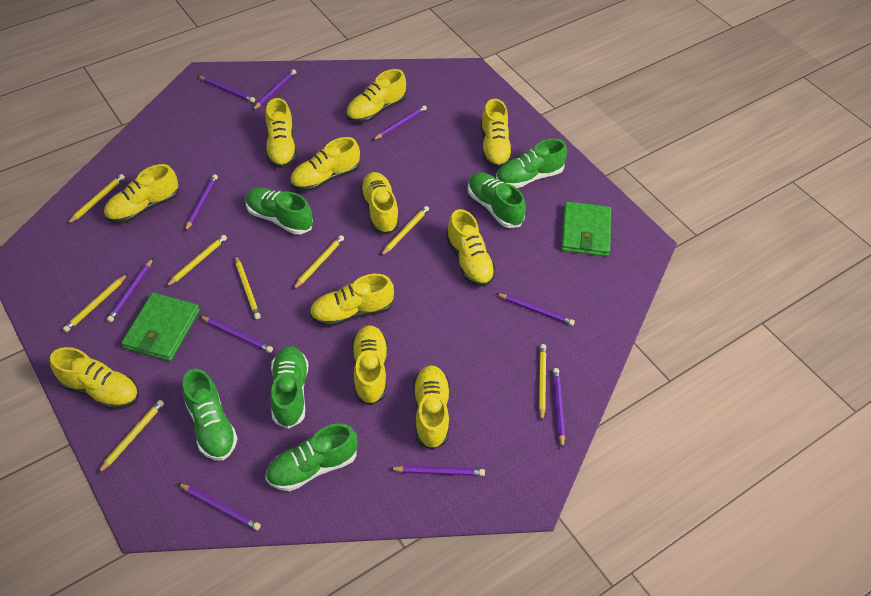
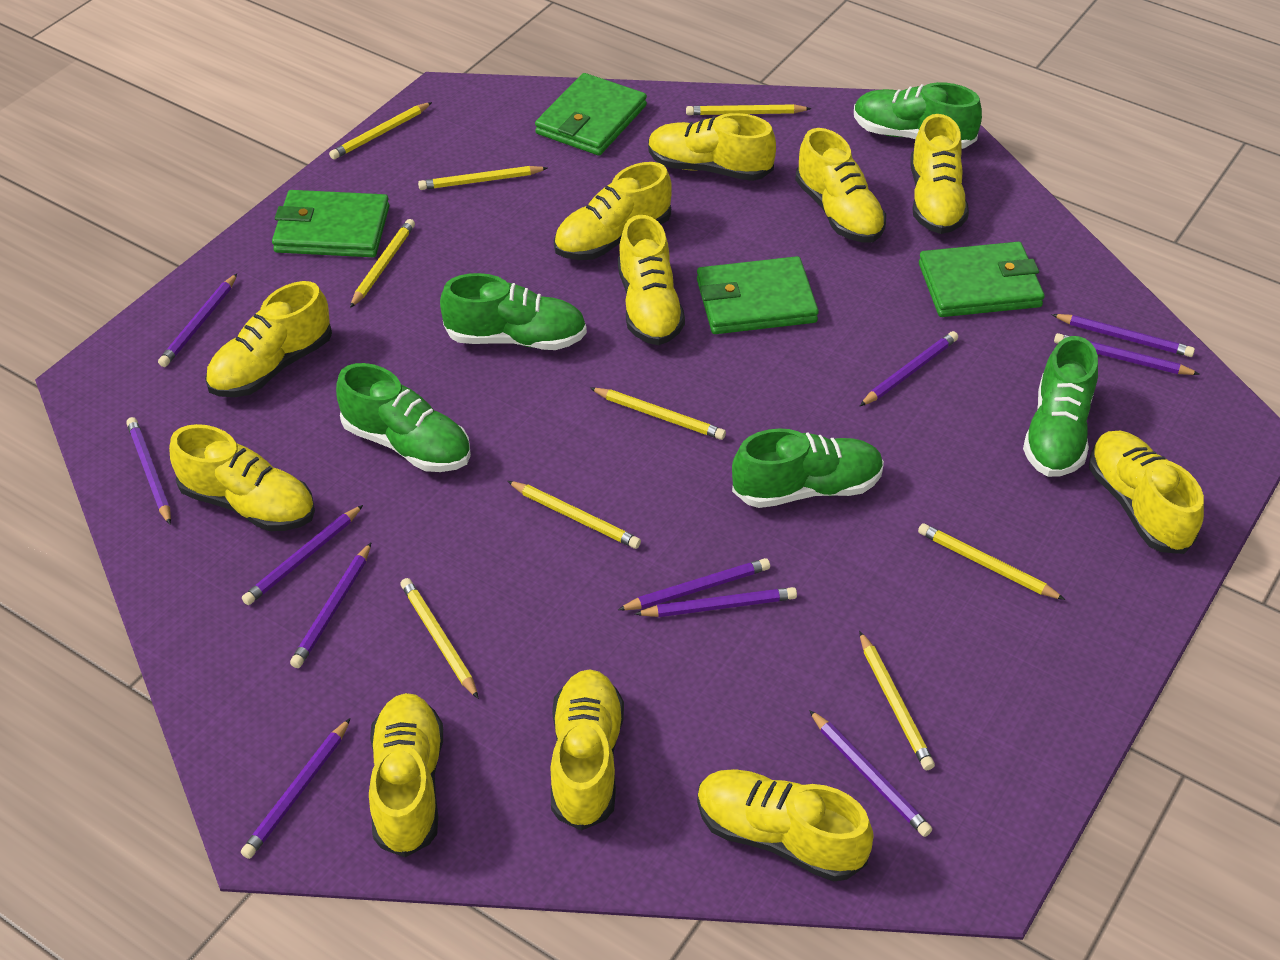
green shoe: 6 -> 5
green wallet: 2 -> 4
purple pencil: 10 -> 11
yellow pencil: 8 -> 9

